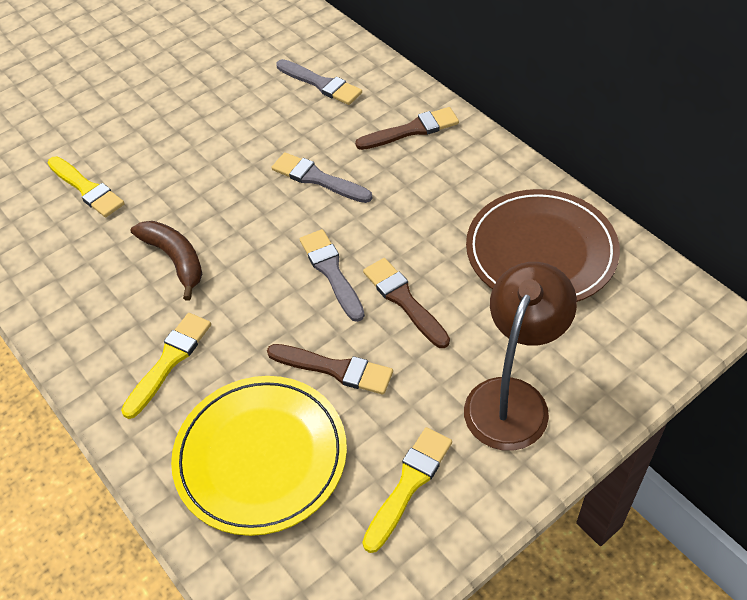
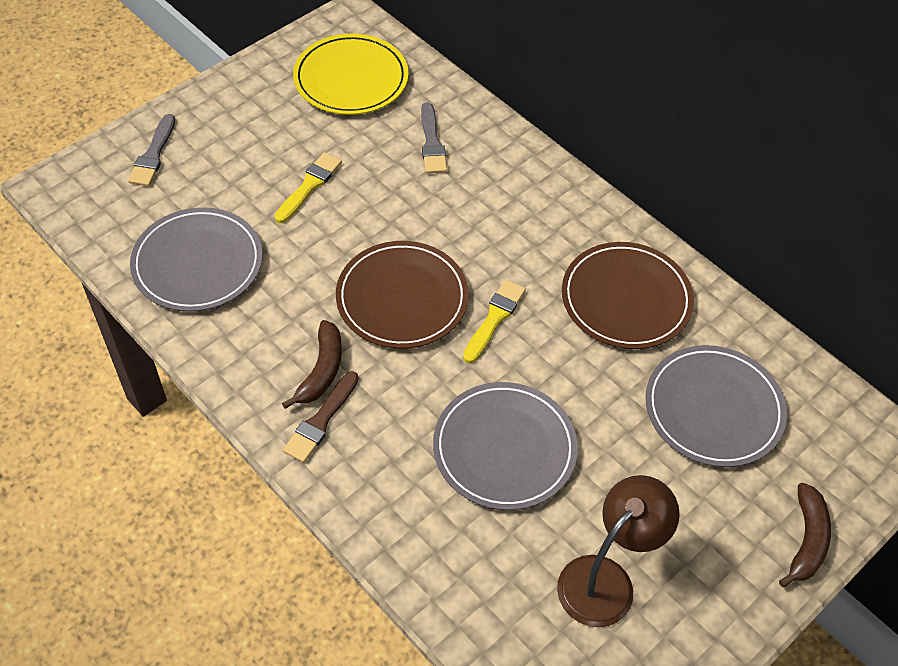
brown banana: 1 -> 2
brown brush: 3 -> 1
brown plate: 1 -> 2
grey brush: 3 -> 2
grey plate: 0 -> 3
yellow brush: 3 -> 2

